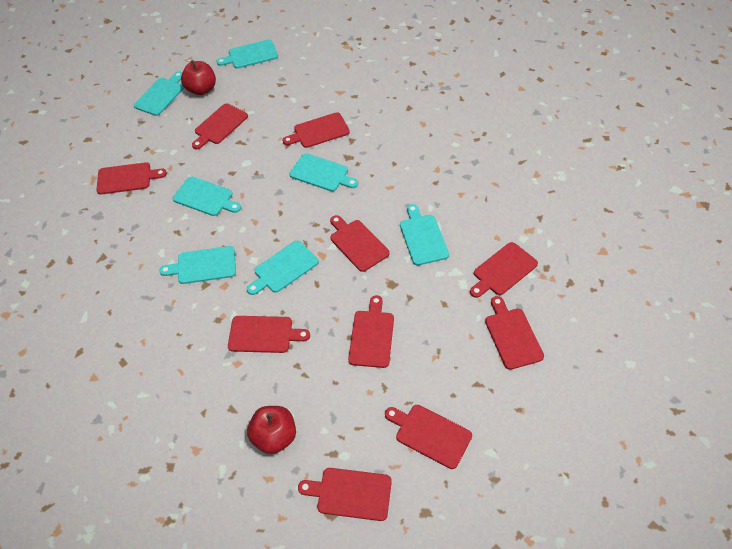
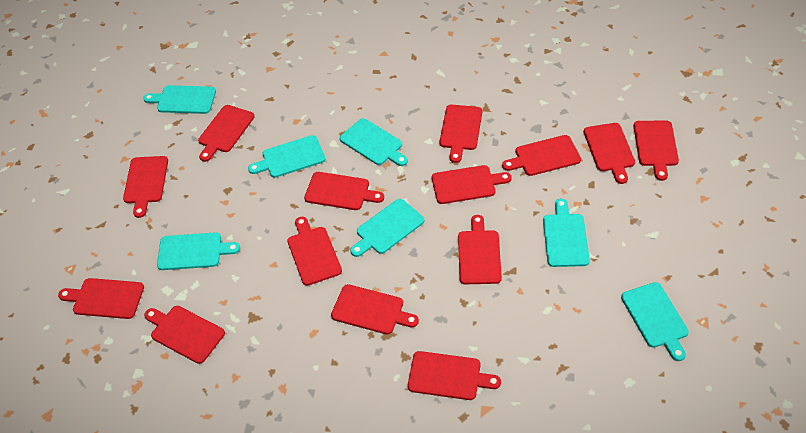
red apple: 2 -> 0
red cutting board: 10 -> 14

